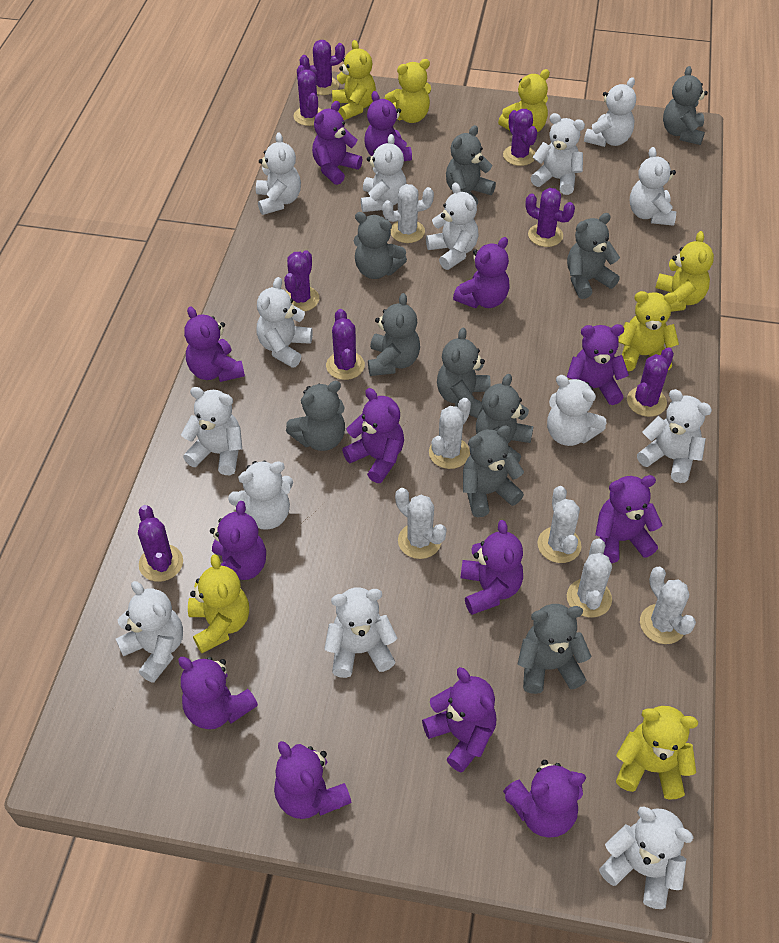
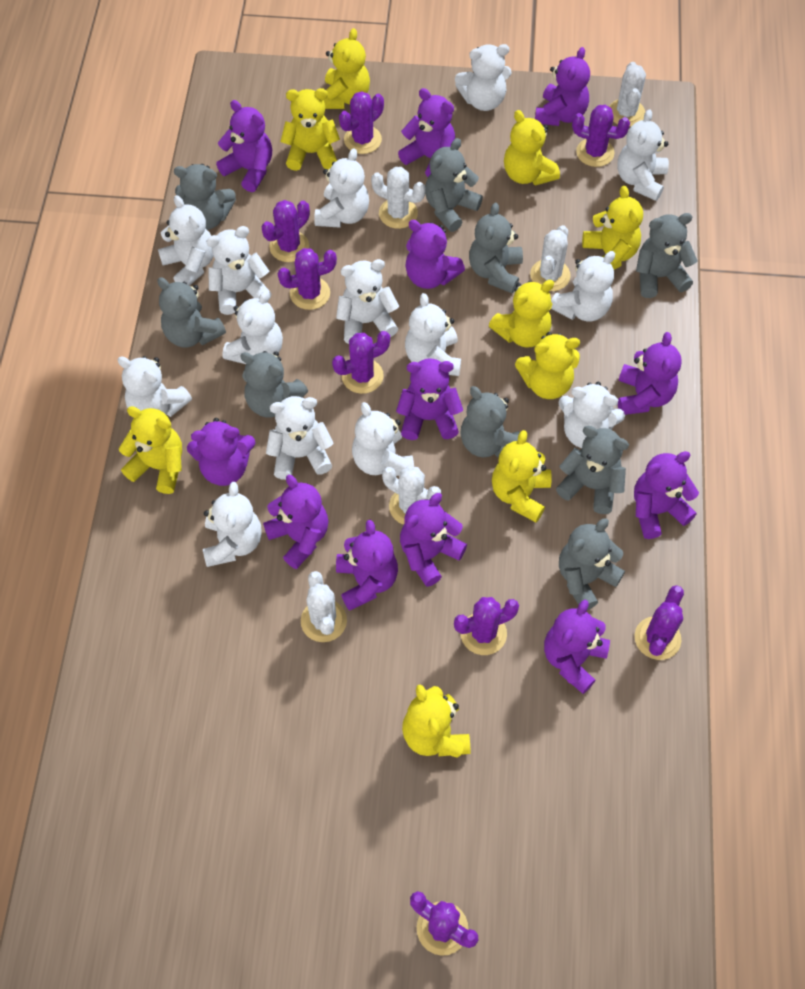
grey teddy bear: 10 -> 9
purple teddy bear: 13 -> 12
white cactus: 6 -> 5
yellow teddy bear: 7 -> 9

